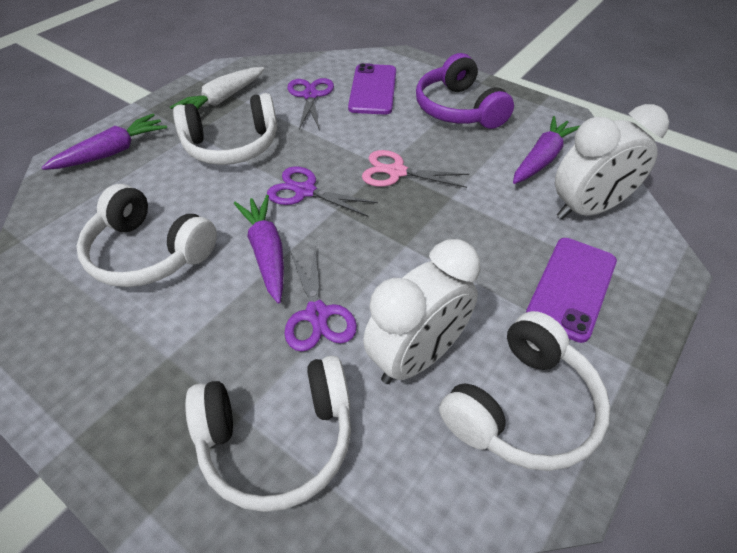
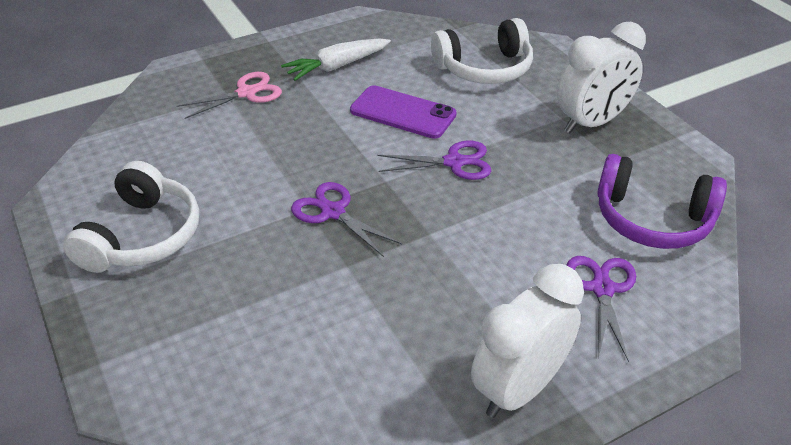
purple carrot: 3 -> 0
purple phone: 2 -> 1
white headphones: 4 -> 2

